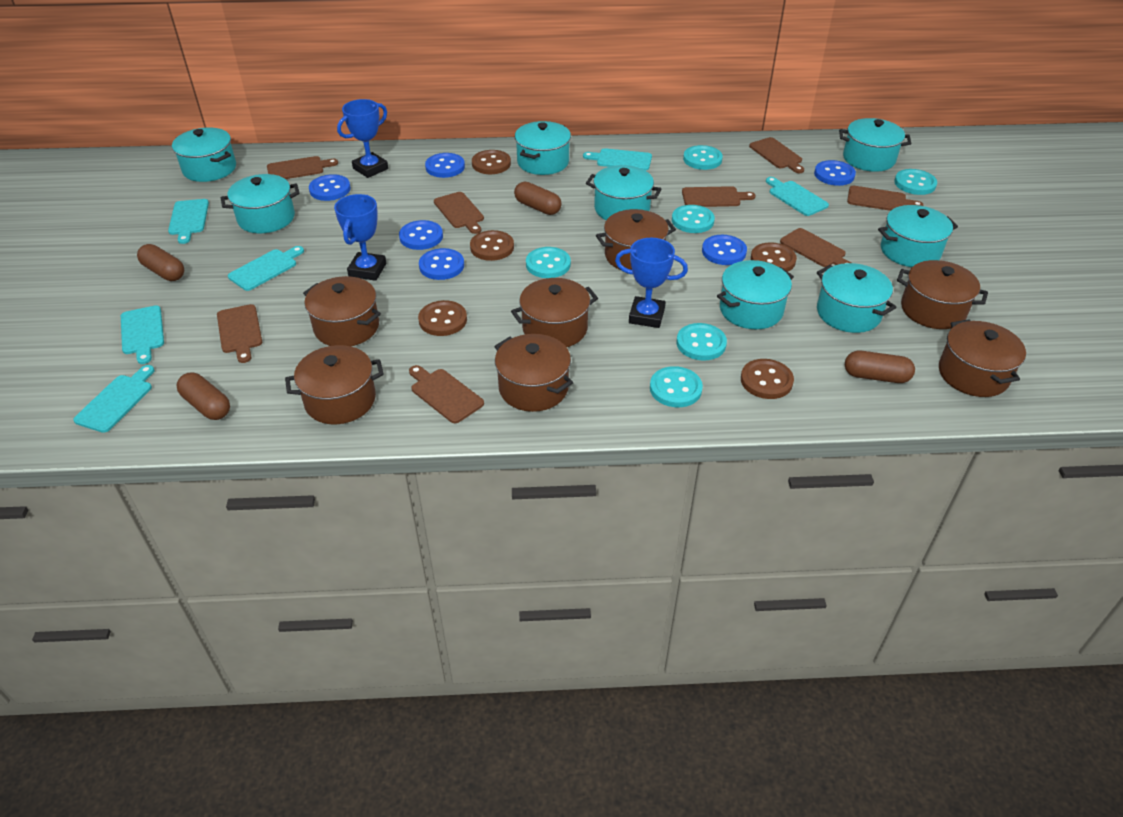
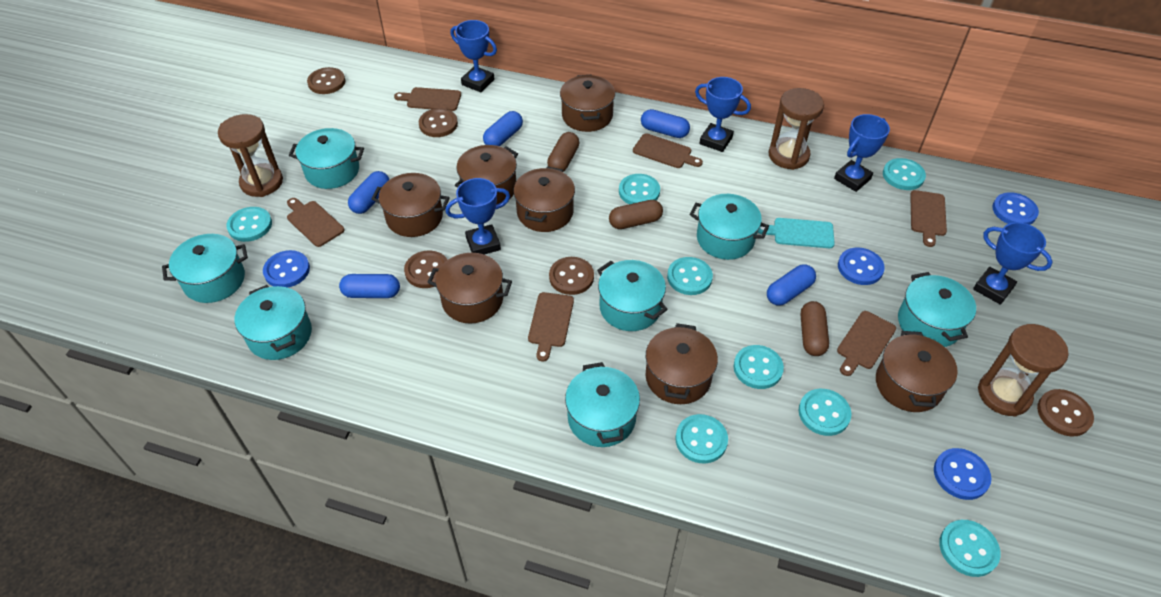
blue button: 6 -> 4
blue capsule: 0 -> 5
blue trophy: 3 -> 5
brown capsule: 4 -> 3
brown cutting board: 8 -> 6
brown hourglass: 0 -> 3
turquoise button: 6 -> 8
turquoise cutting board: 6 -> 1
turquoise pot: 8 -> 7

